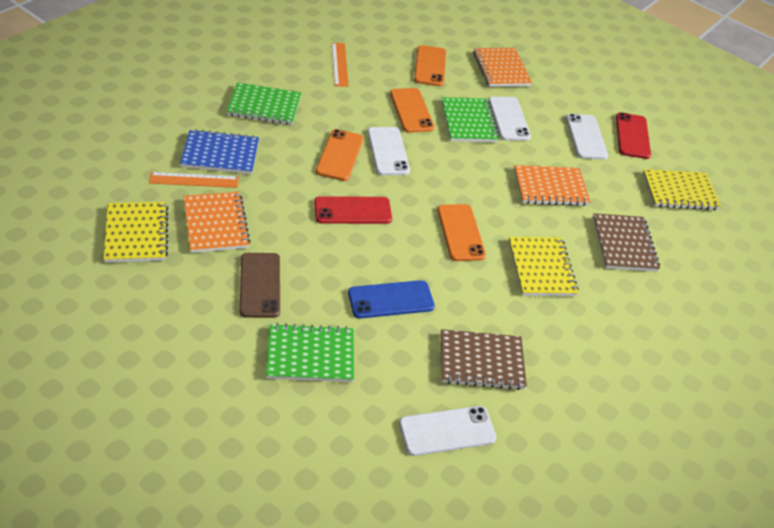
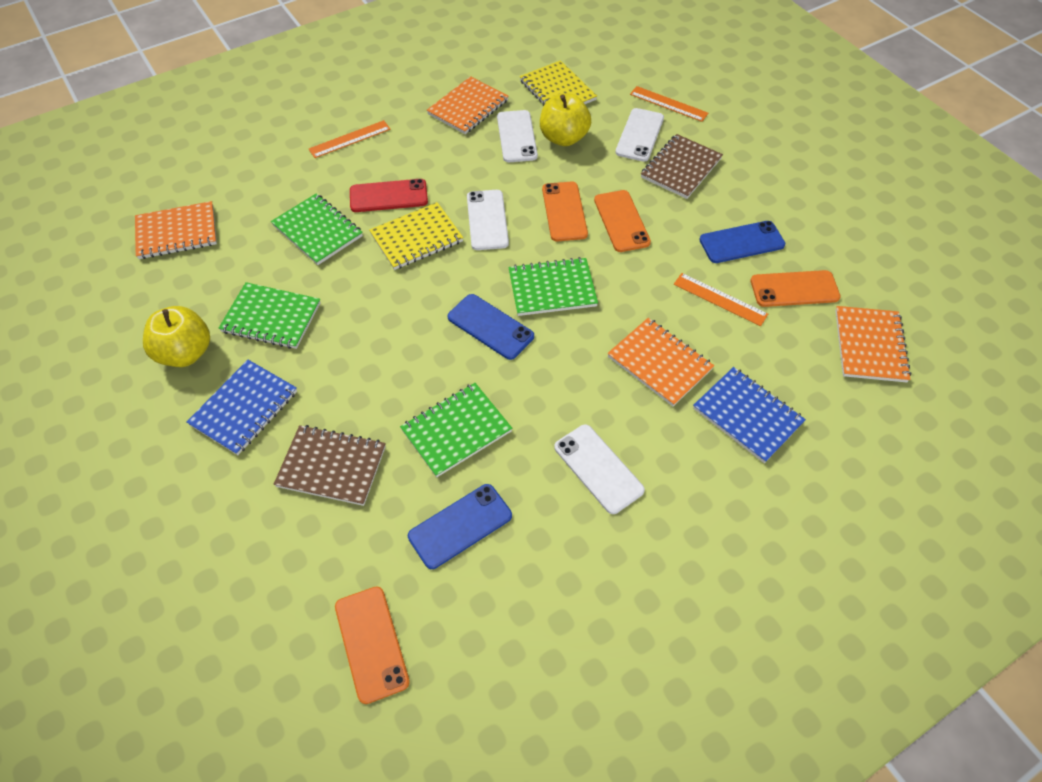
blue notebook: 1 -> 2
blue phone: 1 -> 3
brown phone: 1 -> 0
green notebook: 3 -> 4
orange notebook: 3 -> 4
orange ruler: 2 -> 3
red phone: 2 -> 1
yellow apple: 0 -> 2
yellow notebook: 3 -> 2

